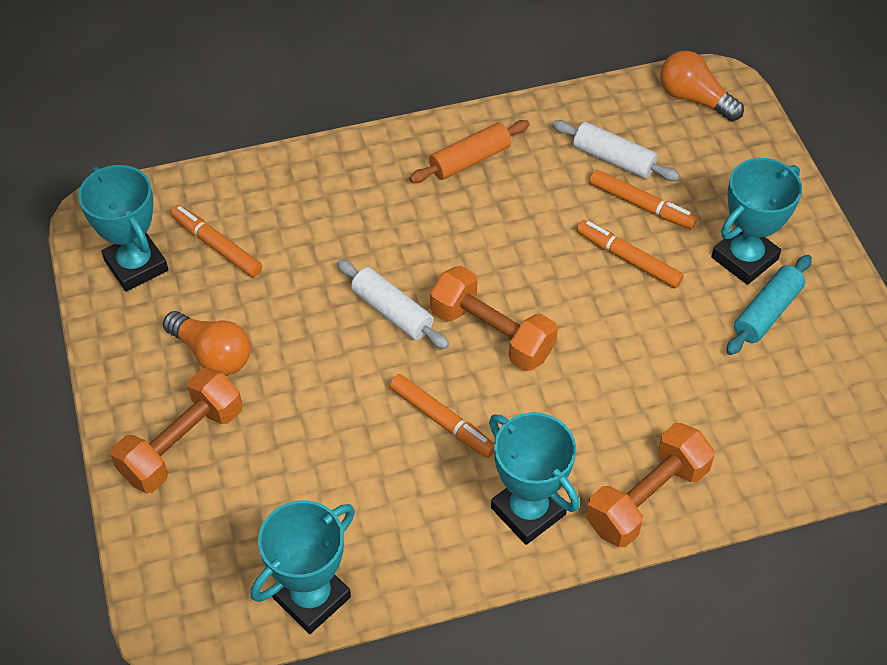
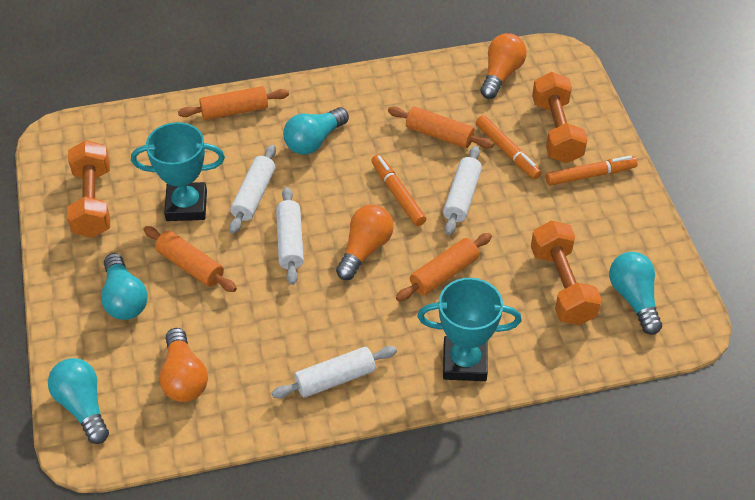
orange light bulb: 2 -> 3
orange marker: 4 -> 3
orange rolling pin: 1 -> 4
turquoise light bulb: 0 -> 4
turquoise rolling pin: 1 -> 0
turquoise trophy: 4 -> 2
white rolling pin: 2 -> 4

